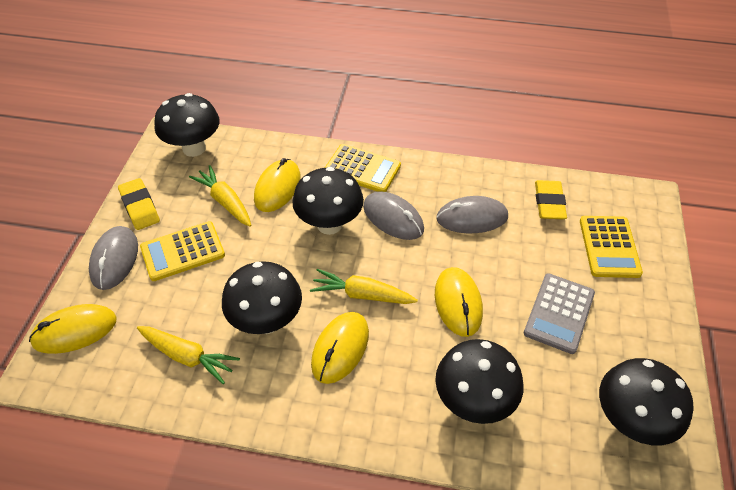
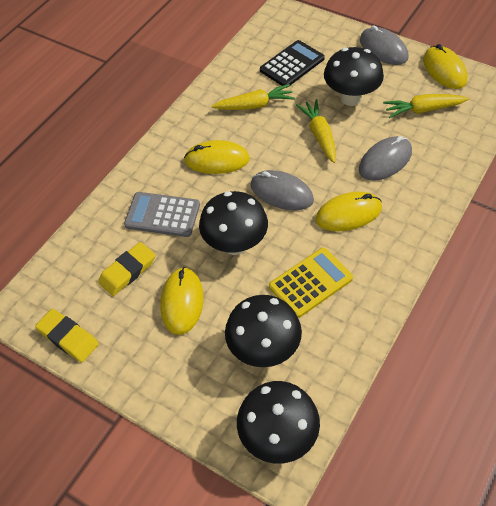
black calculator: 0 -> 1
black mushroom: 5 -> 4
yellow calculator: 3 -> 1

